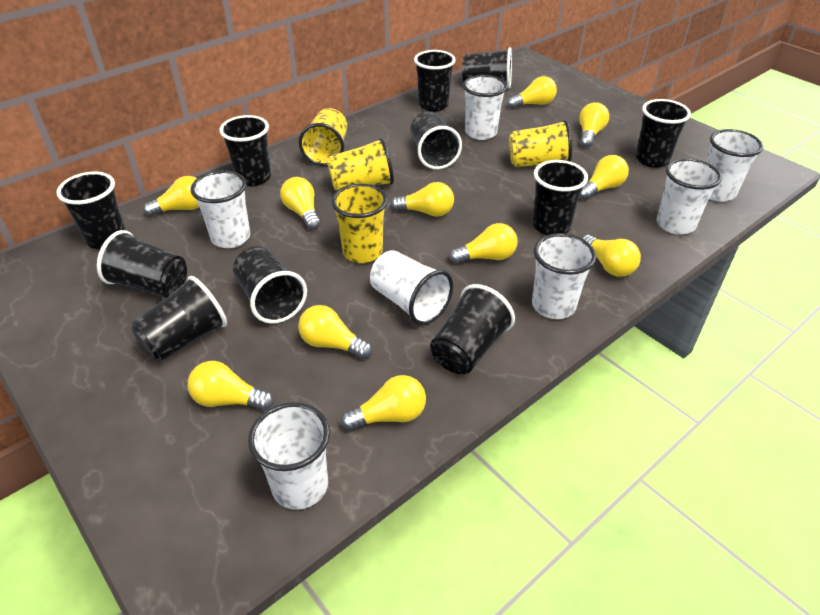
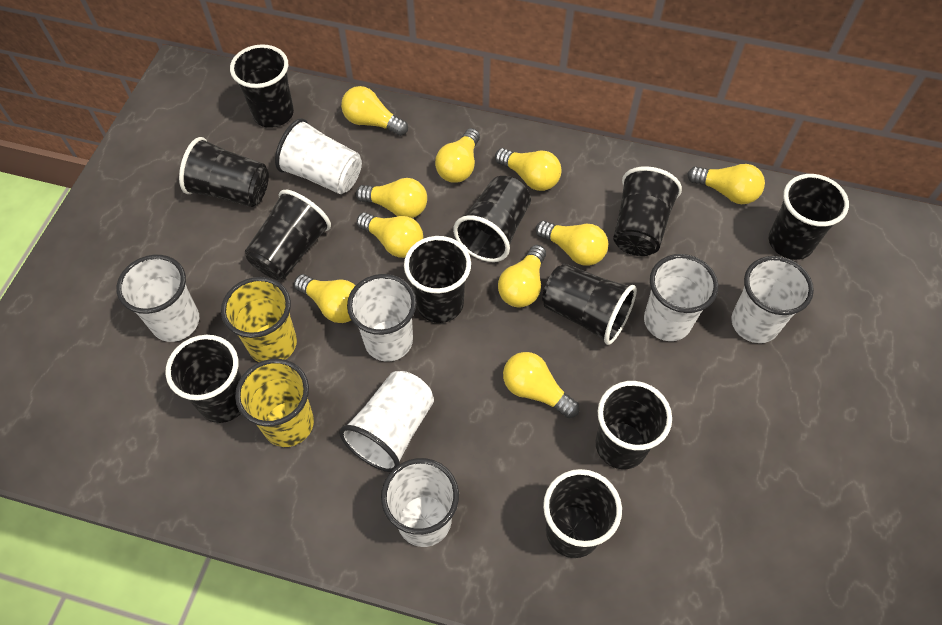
yellow cup: 4 -> 2
yellow light bulb: 11 -> 10

